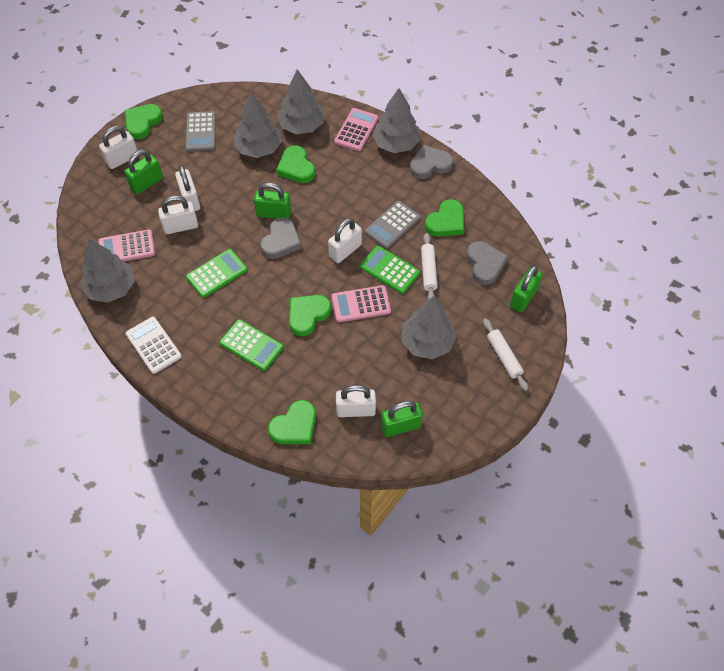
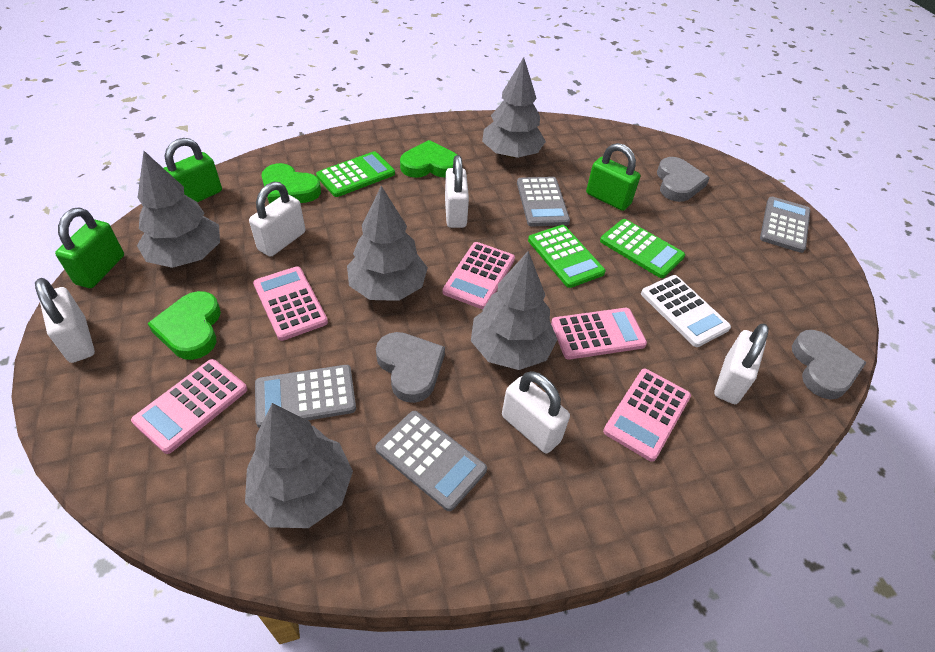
green heart: 5 -> 3
green padlock: 4 -> 3
grey calculator: 2 -> 4
pink calculator: 3 -> 5
white rolling pin: 2 -> 0

